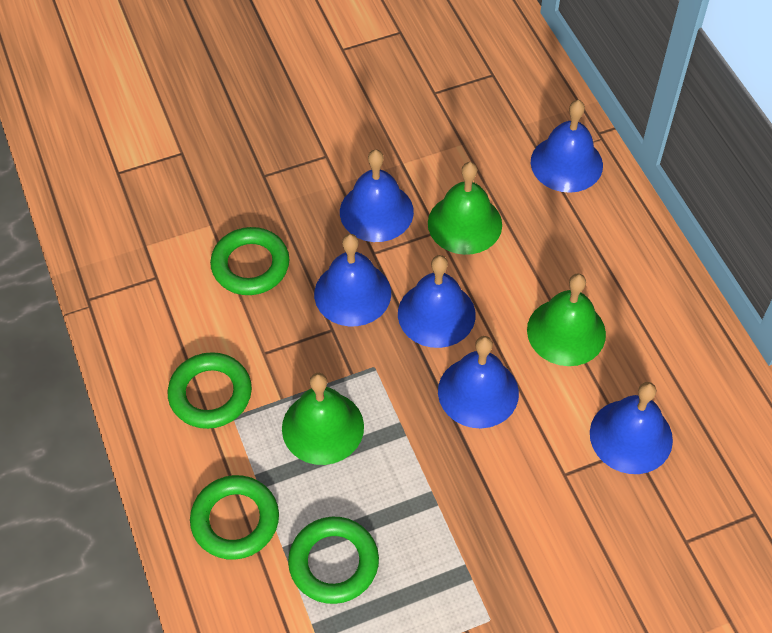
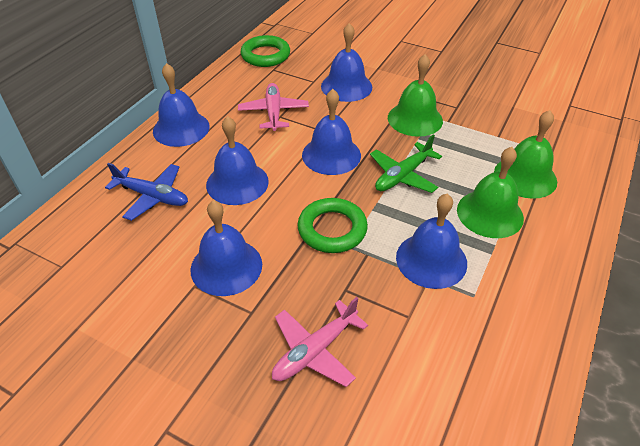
blue plane: 0 -> 1
green plane: 0 -> 1
green ring: 4 -> 2
pink plane: 0 -> 2

